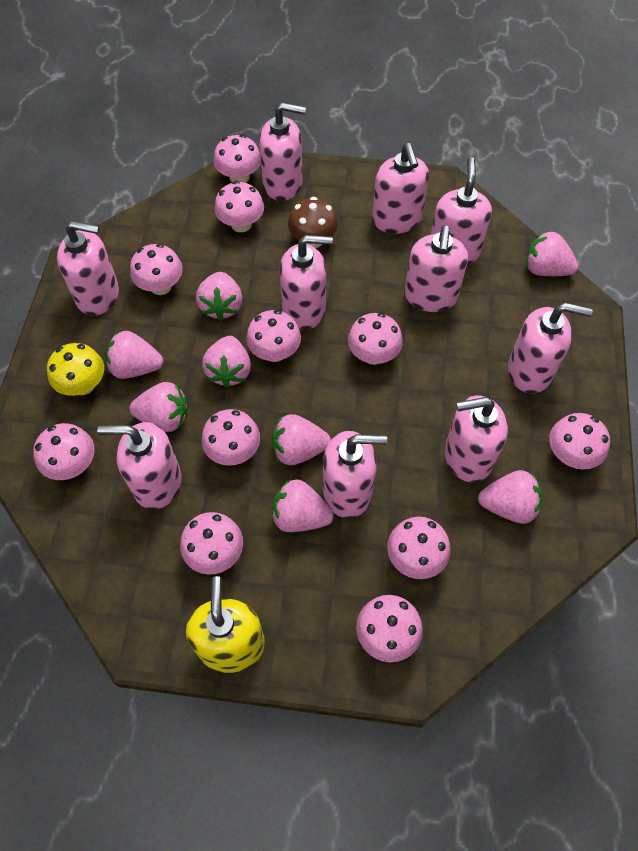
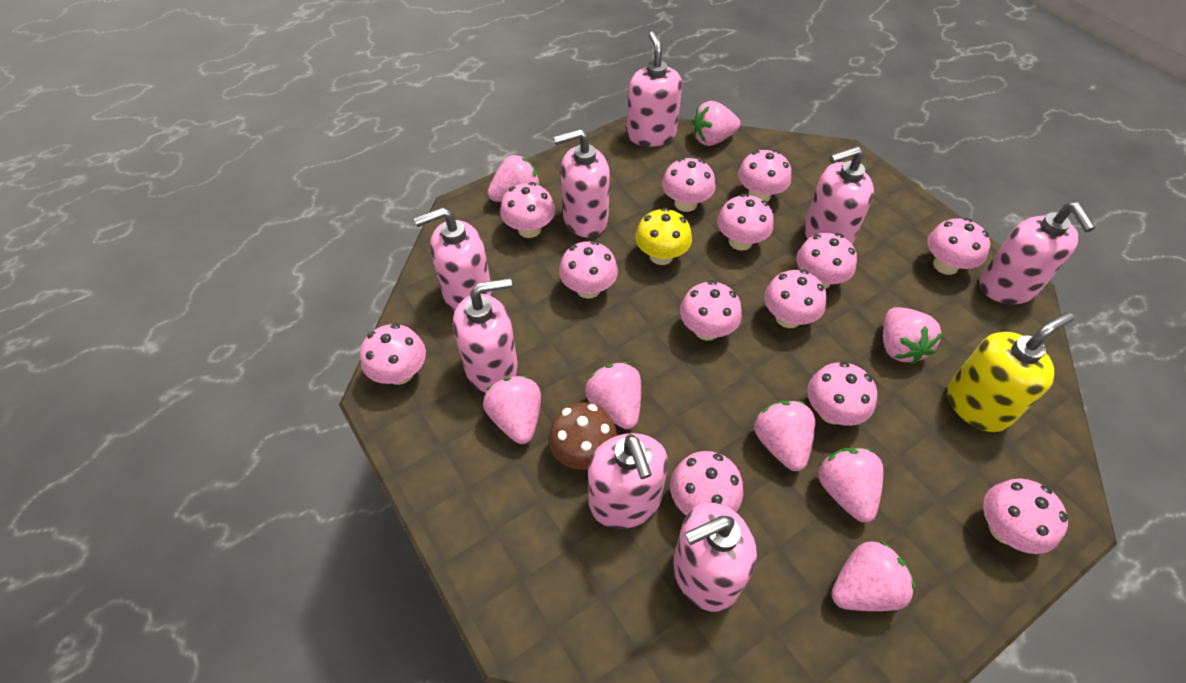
pink mushroom: 11 -> 13
pink soap dispenser: 10 -> 8

